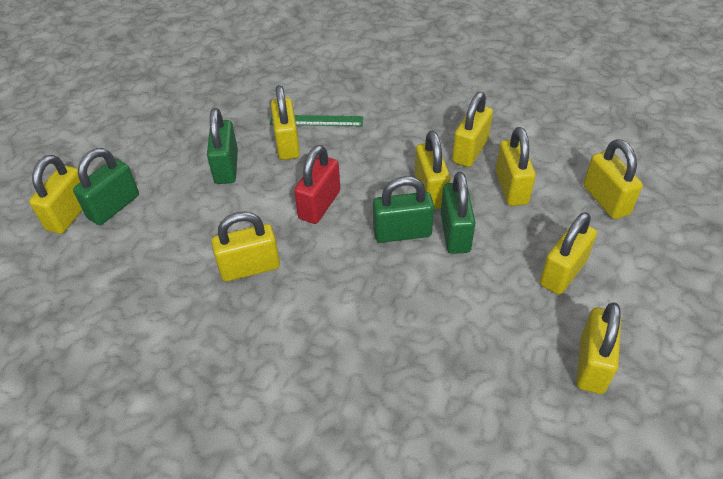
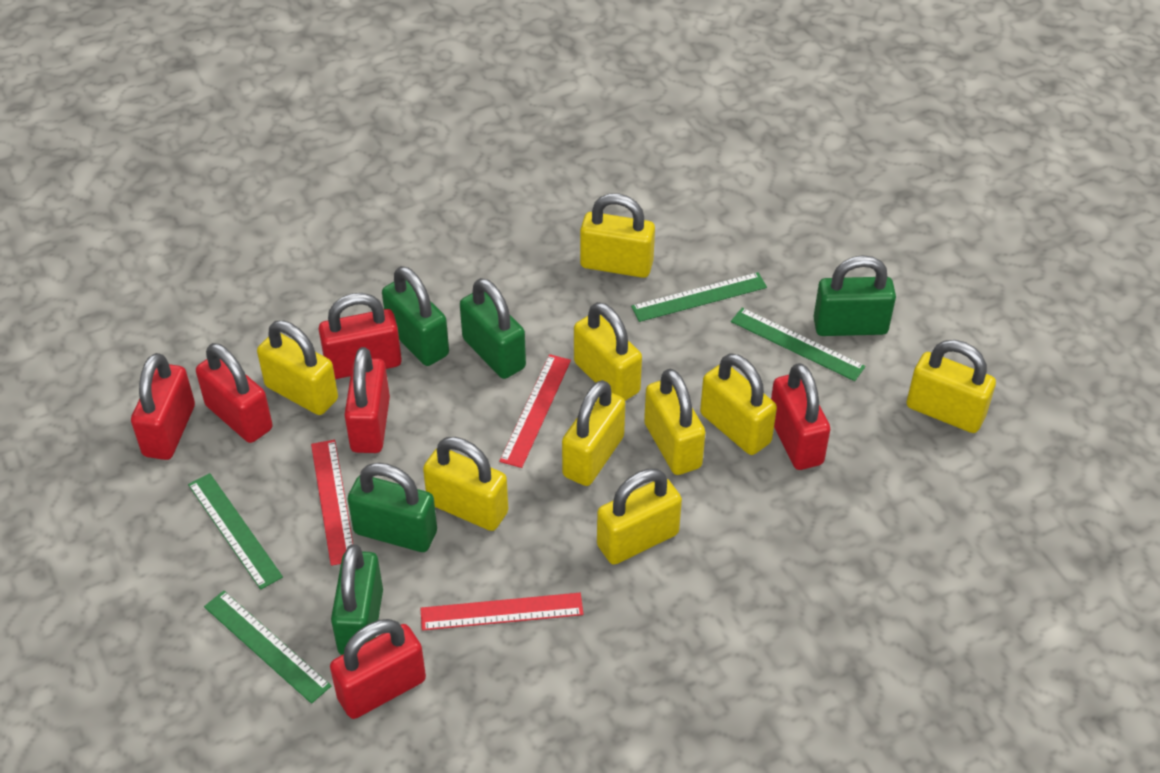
green padlock: 4 -> 5
green ruler: 1 -> 4
red padlock: 1 -> 6
red ruler: 0 -> 3

